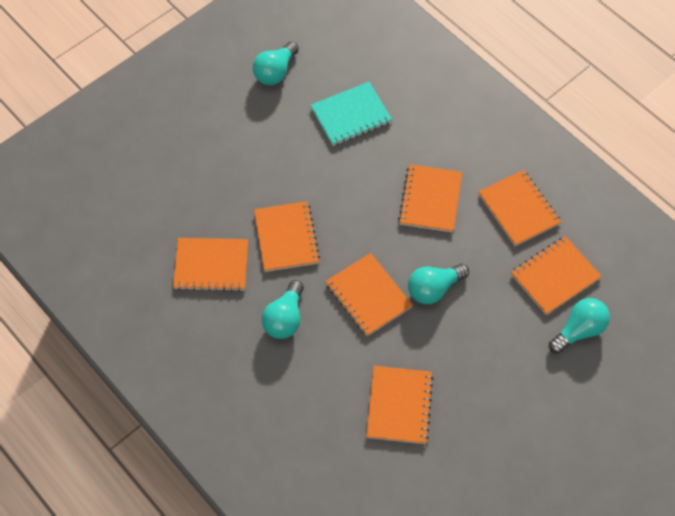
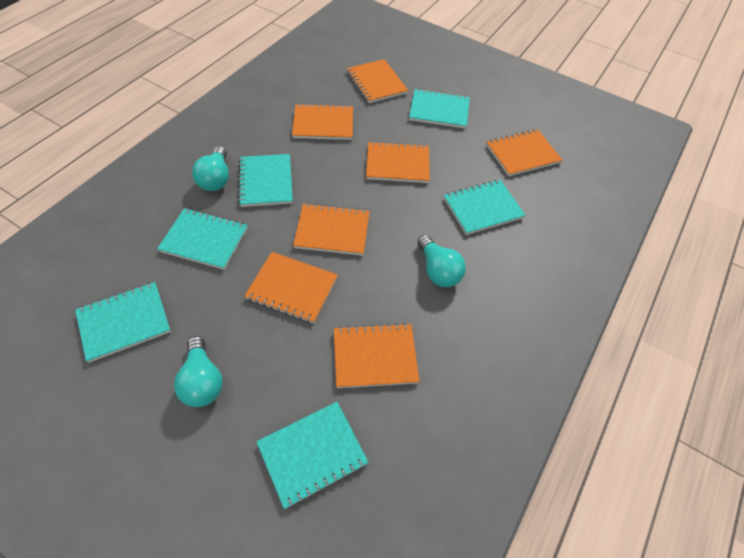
turquoise light bulb: 4 -> 3
turquoise notebook: 1 -> 6

